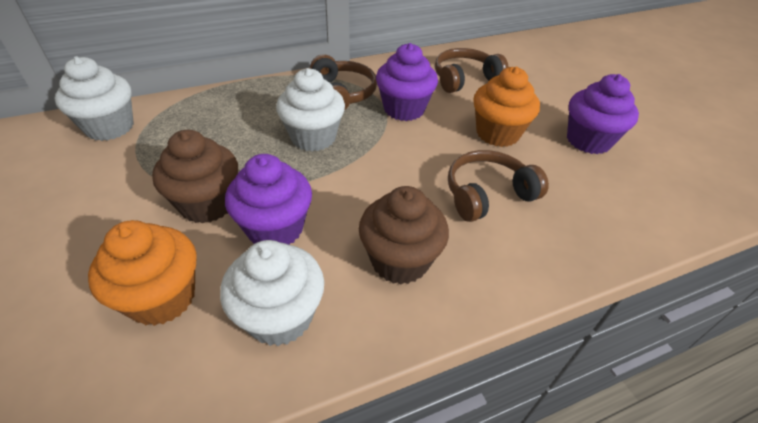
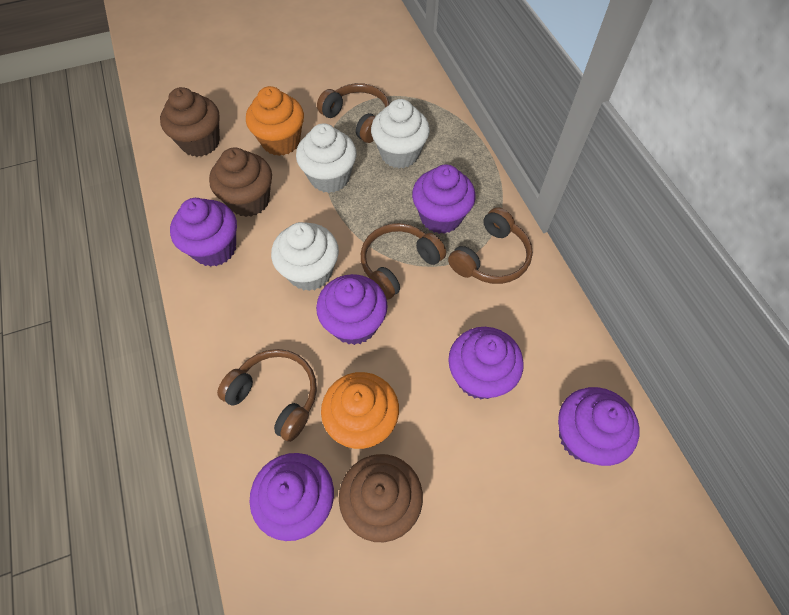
brown cupcake: 2 -> 3
brown headphones: 3 -> 4
purple cupcake: 3 -> 6

